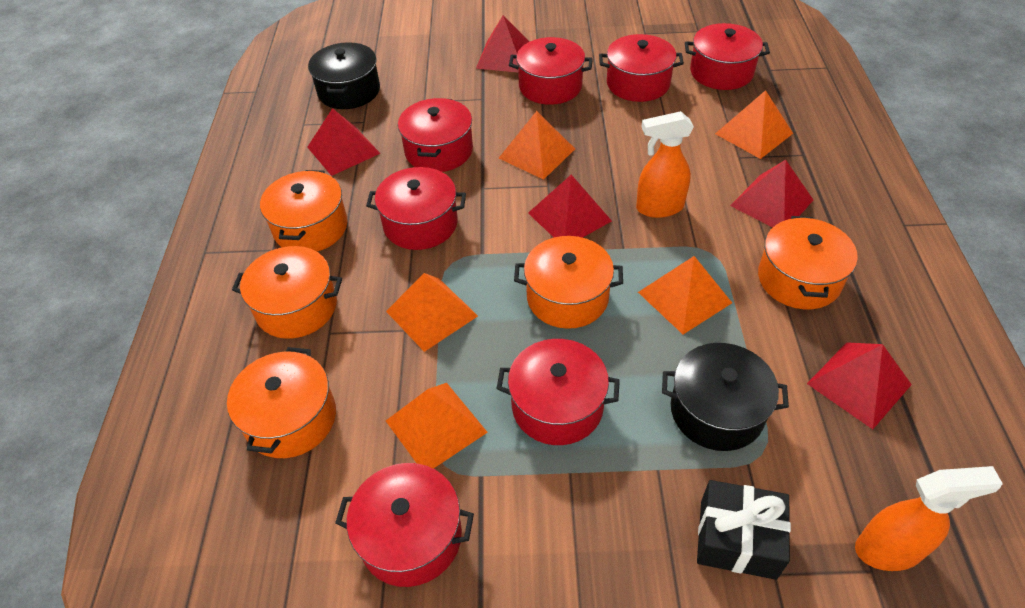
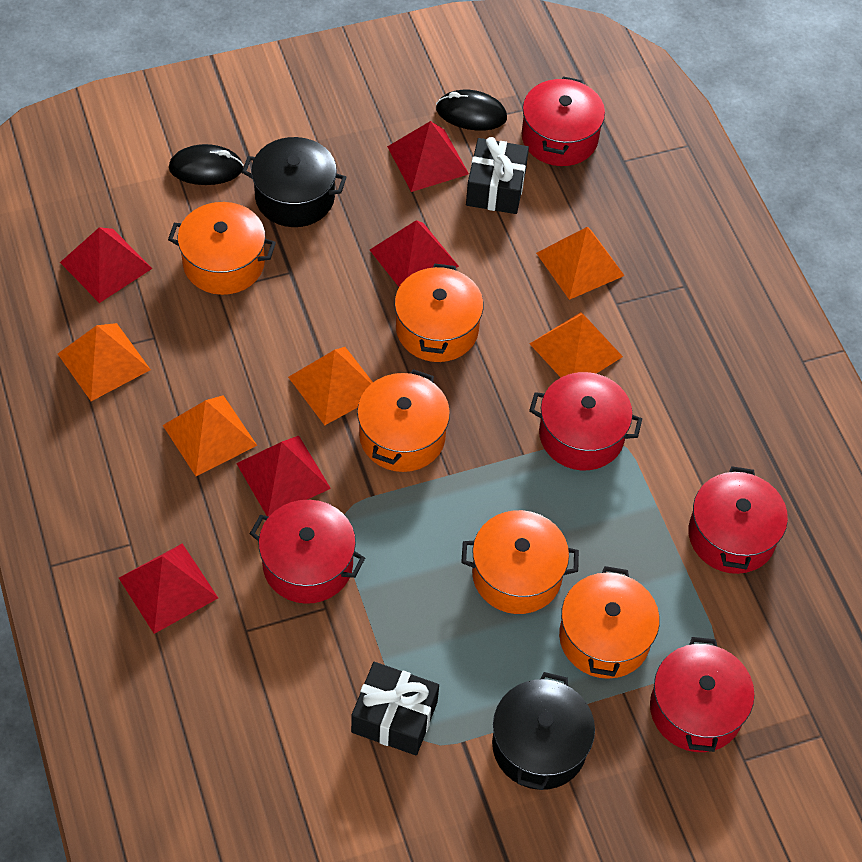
black gift: 1 -> 2
black mouse: 0 -> 2
orange spray bottle: 2 -> 0
red pot: 7 -> 5

